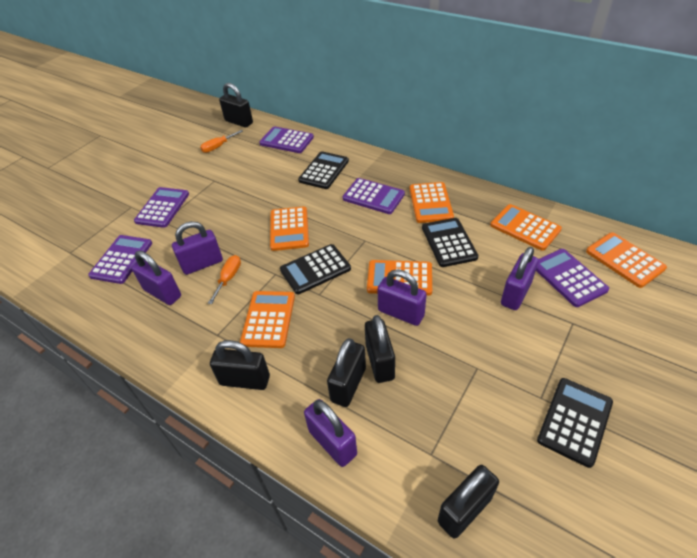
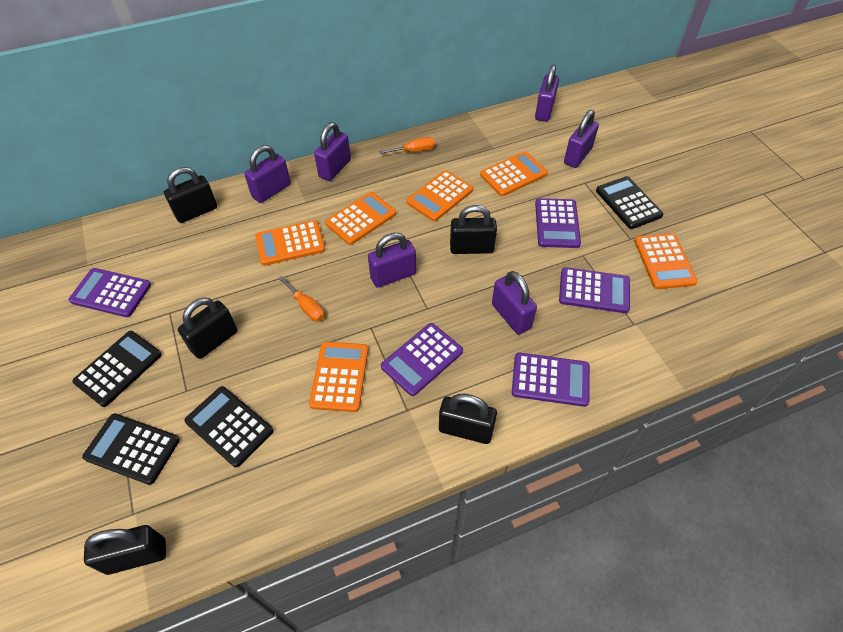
purple padlock: 5 -> 6

